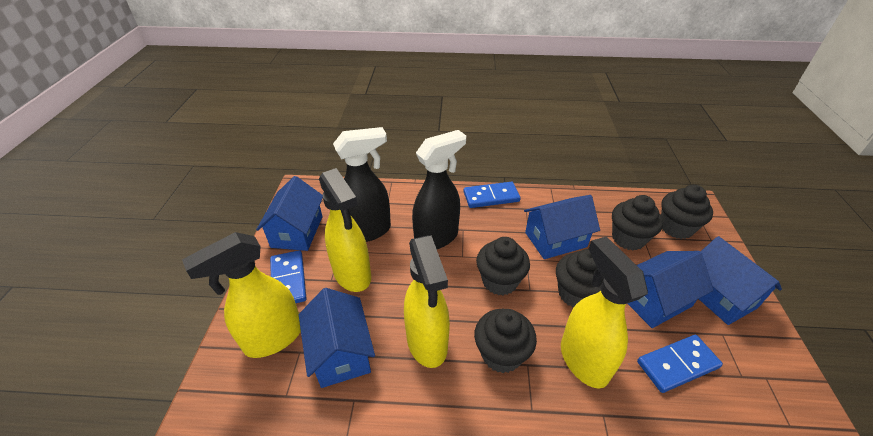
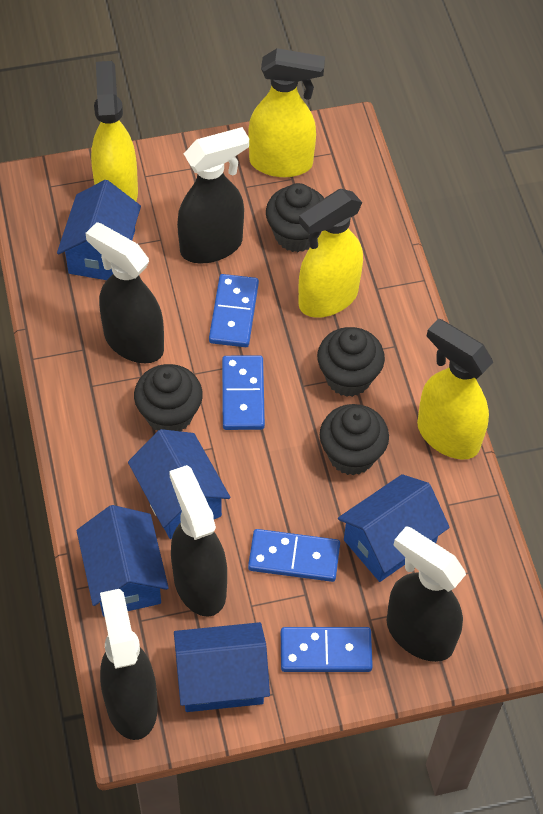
black cupcake: 5 -> 4
black spray bottle: 2 -> 5
blue domino: 3 -> 4

